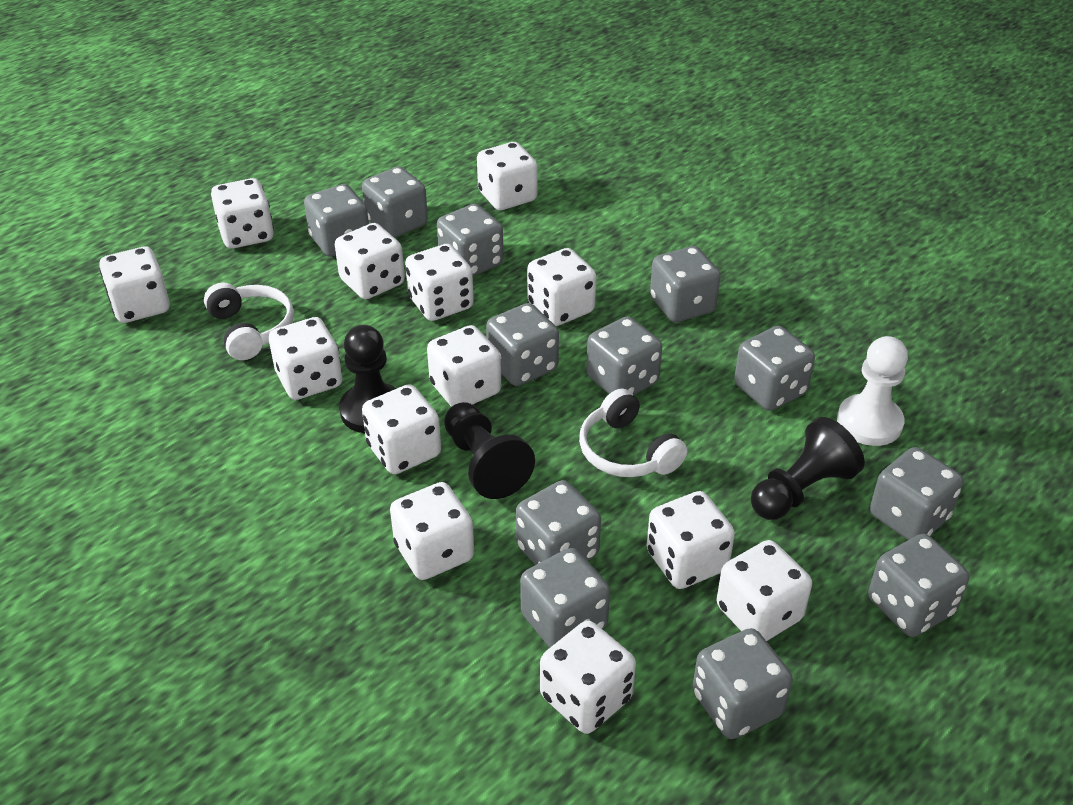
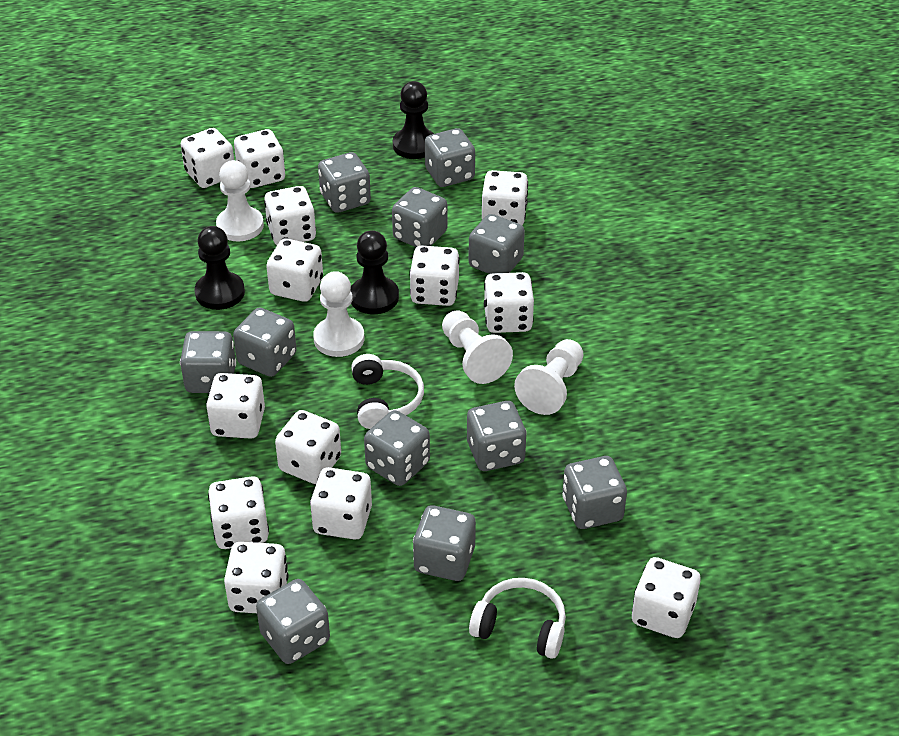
grey dice: 12 -> 11
white pawn: 1 -> 4

